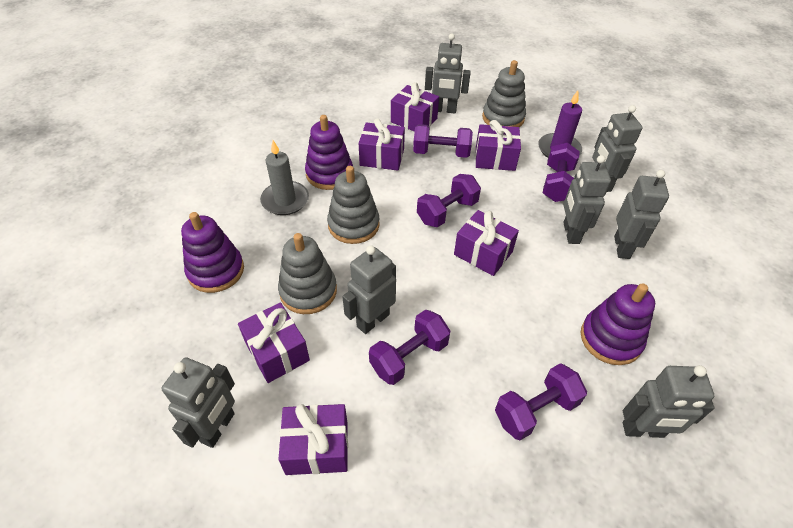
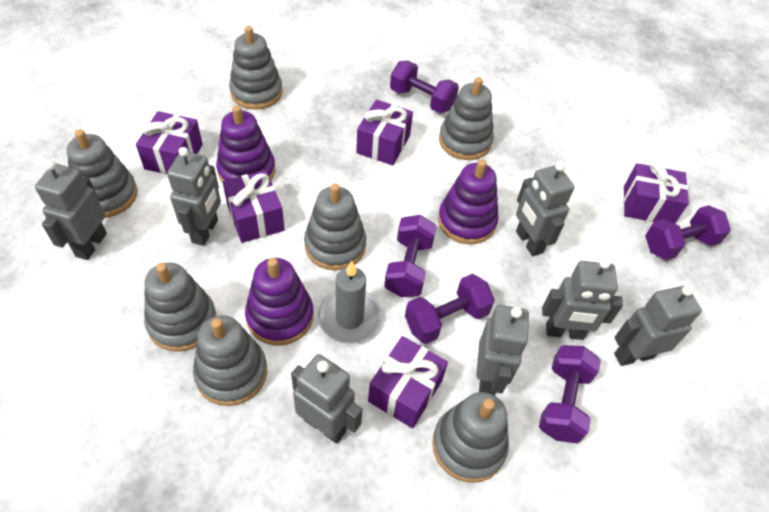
grey stacking toy: 3 -> 7
purple candle: 1 -> 0
purple gift: 6 -> 5

